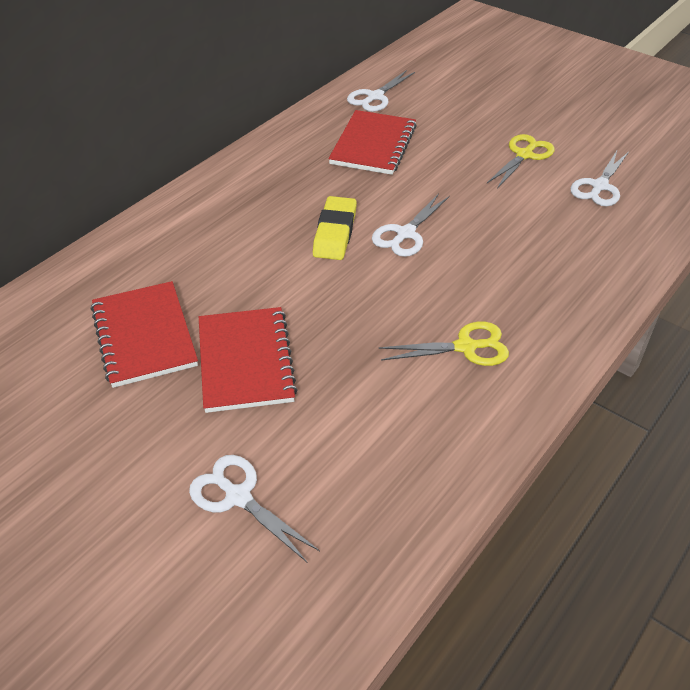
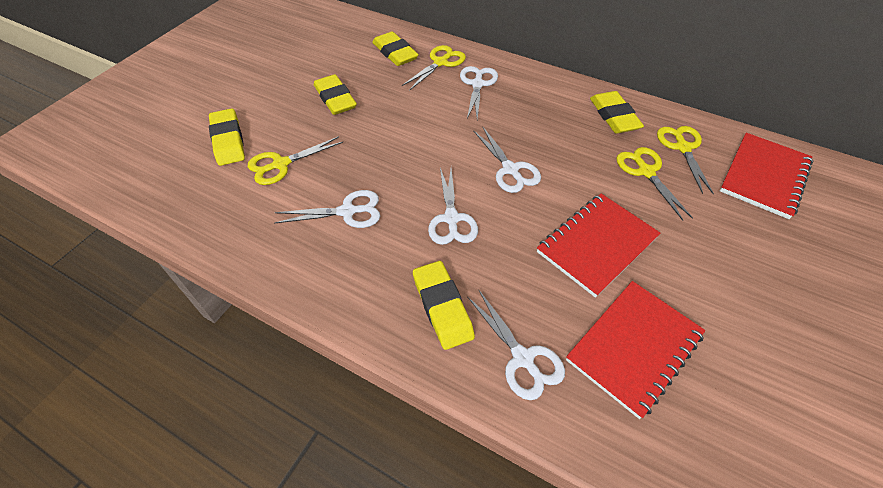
white scissors: 4 -> 5
yellow eraser: 1 -> 5
yellow scissors: 2 -> 4

